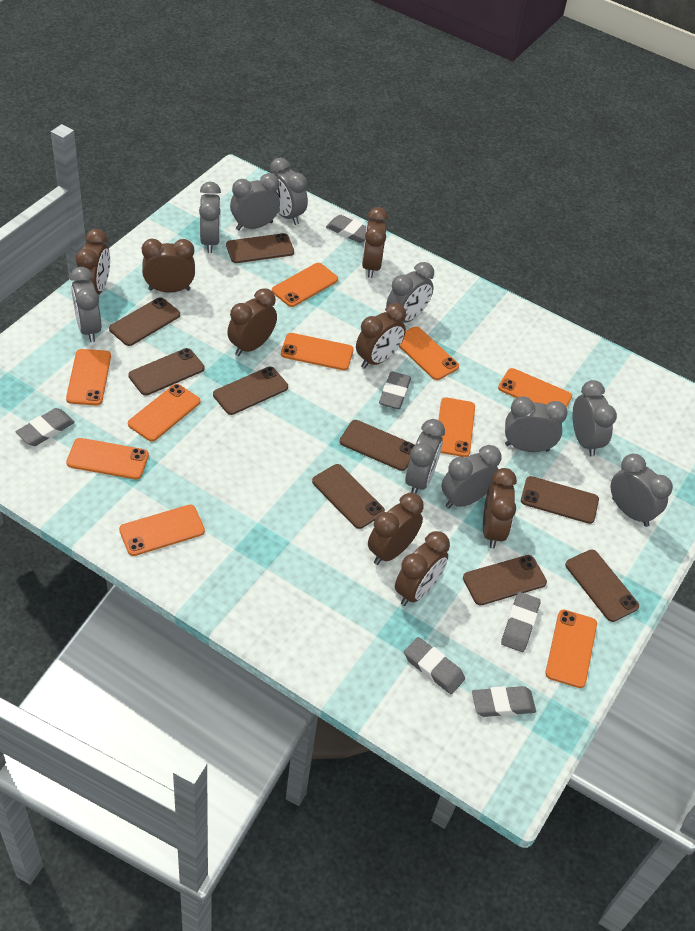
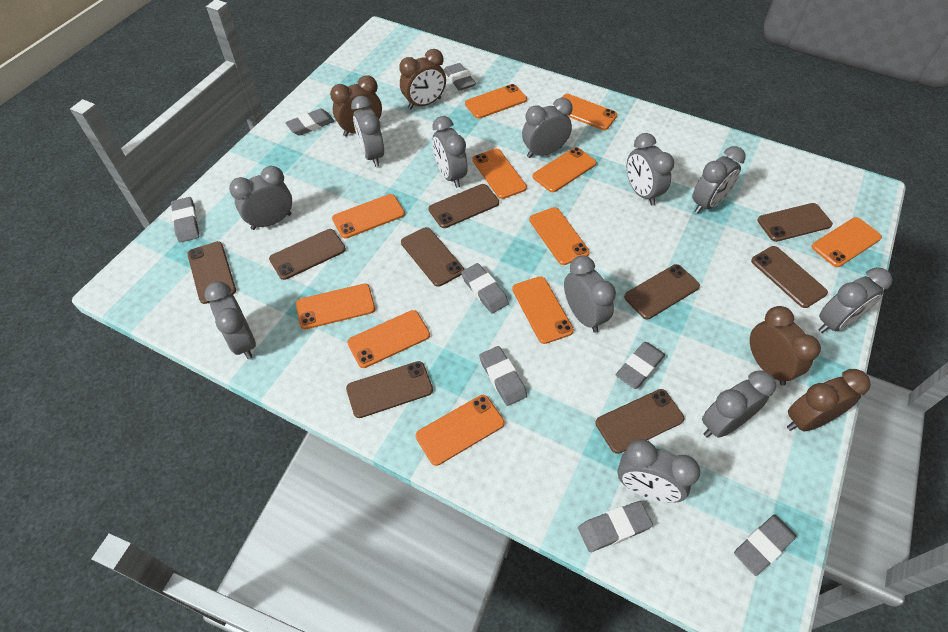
brown clock: 8 -> 4
grey clock: 10 -> 11
grey eraser: 6 -> 8
orange phone: 10 -> 11

